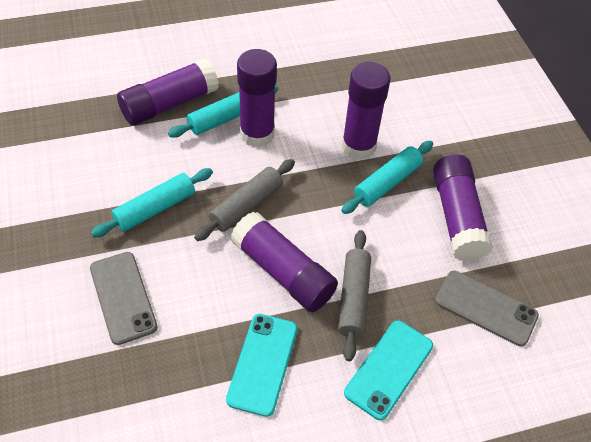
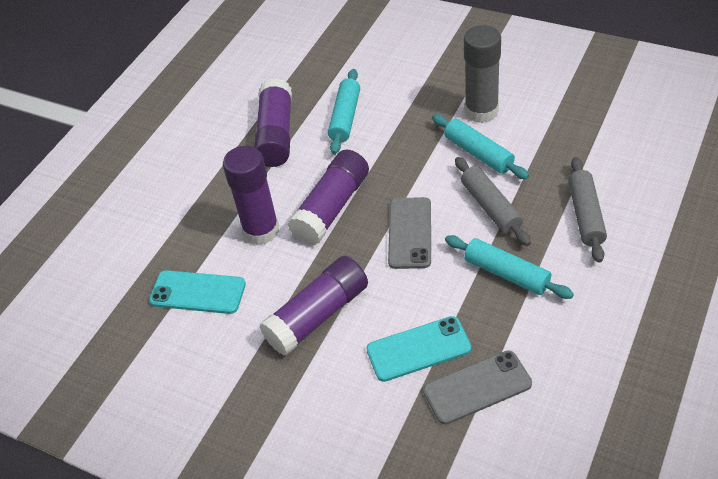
grey glue stick: 0 -> 1
purple glue stick: 5 -> 4

